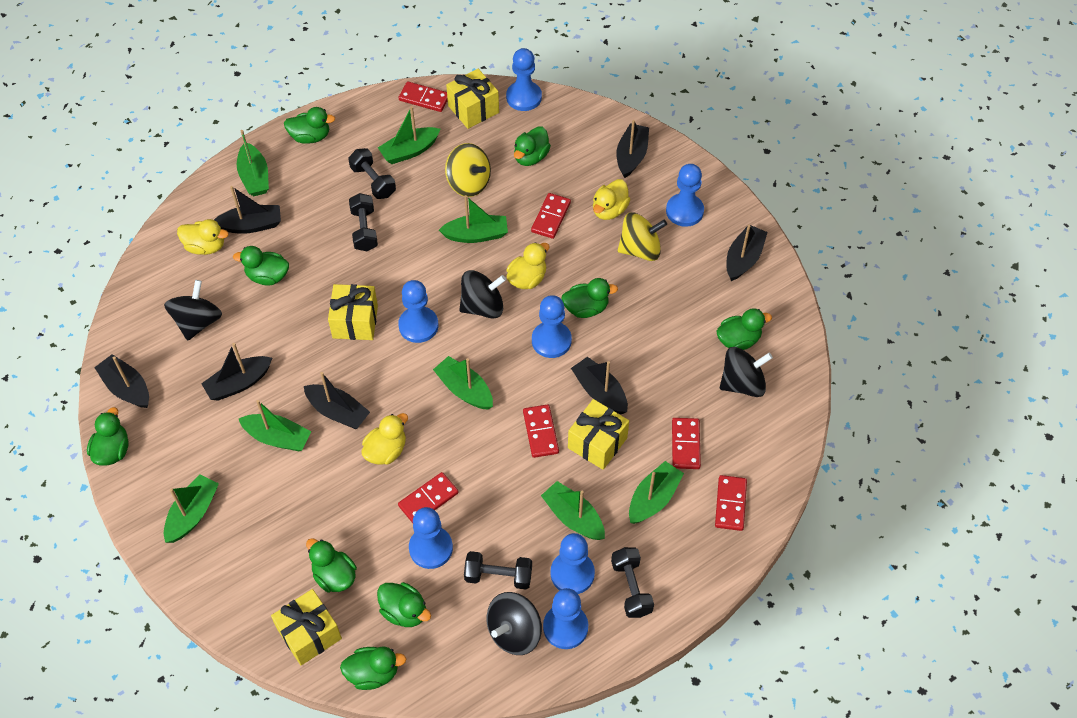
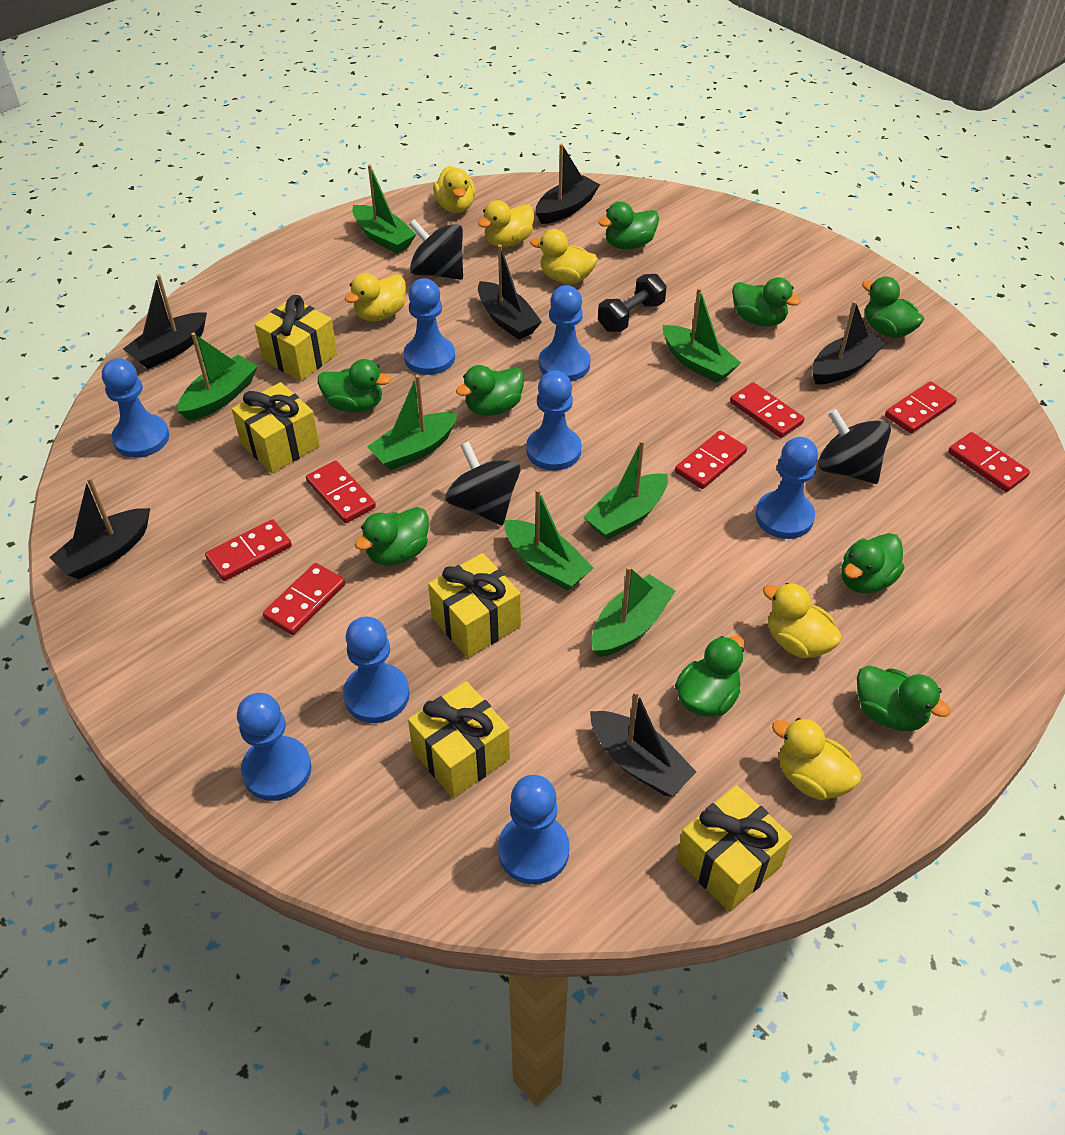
black boat: 7 -> 6
black dumbbell: 4 -> 1
black spinning top: 4 -> 3
blue pawn: 7 -> 8
green boat: 8 -> 7
red domino: 6 -> 7
yellow duck: 4 -> 6
yellow gift: 4 -> 5
yellow spinning top: 2 -> 0

